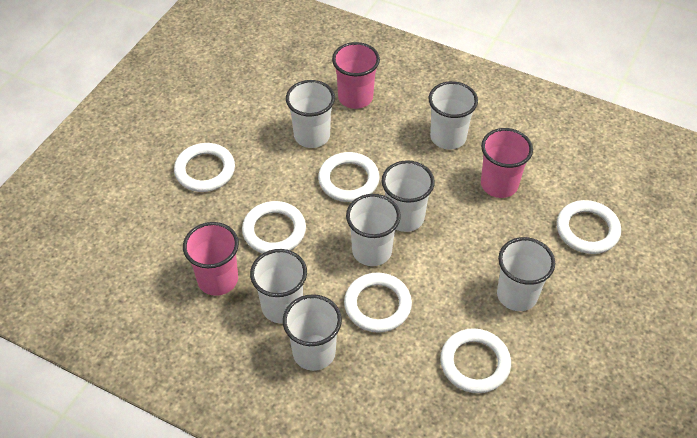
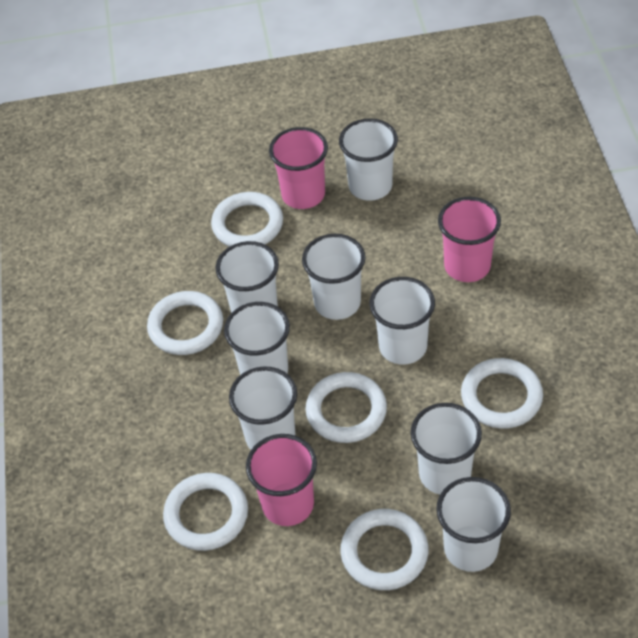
white cup: 7 -> 8

